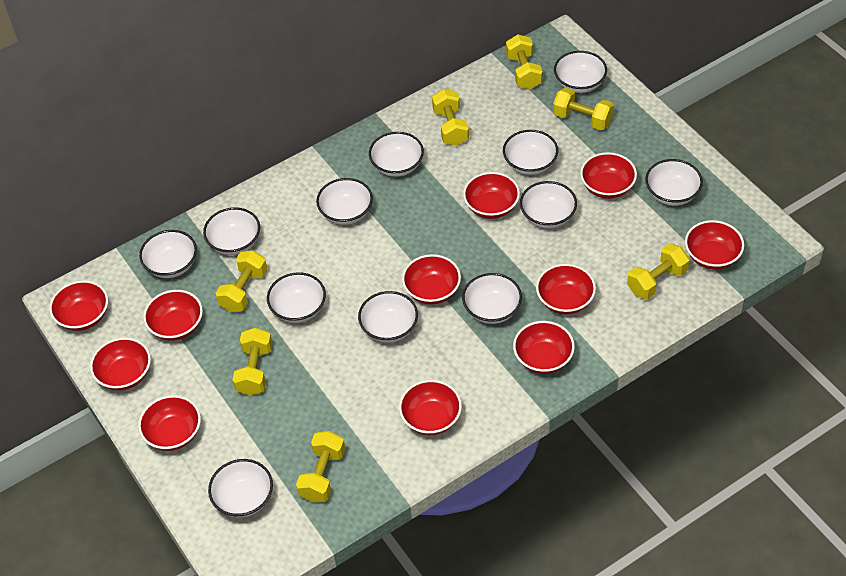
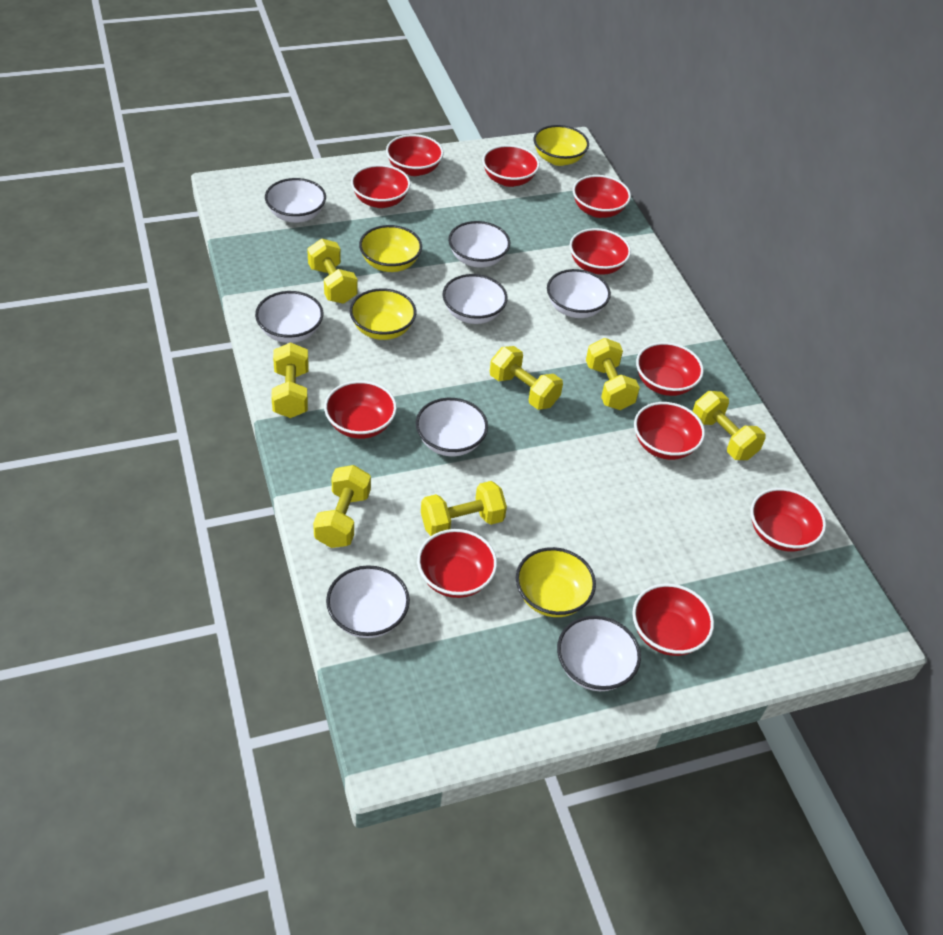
white bowl: 12 -> 8
yellow bowl: 0 -> 4

